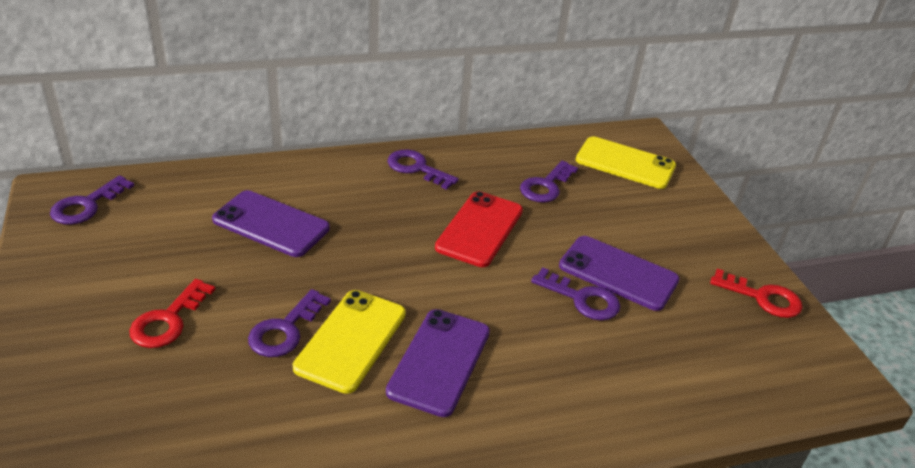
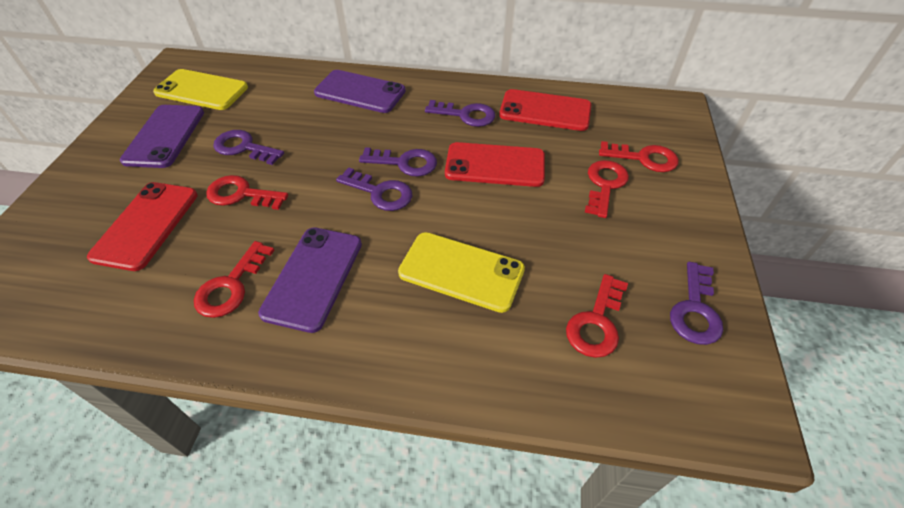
red key: 2 -> 5
red phone: 1 -> 3

